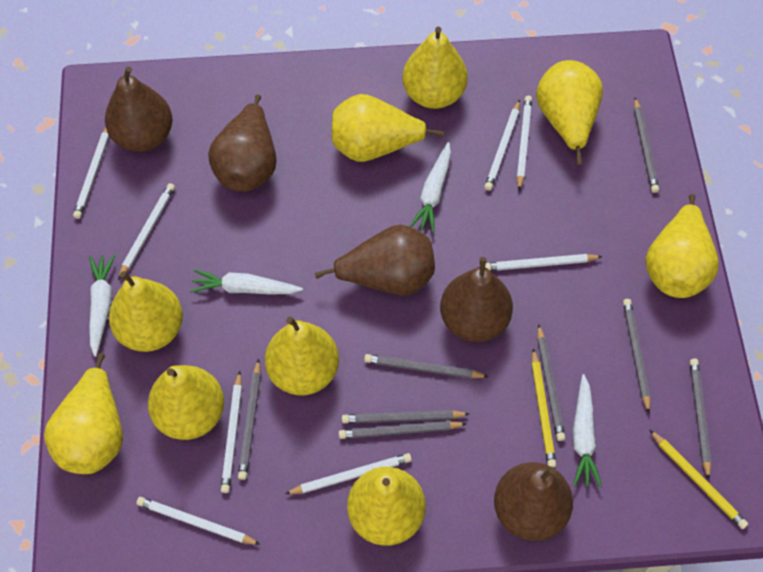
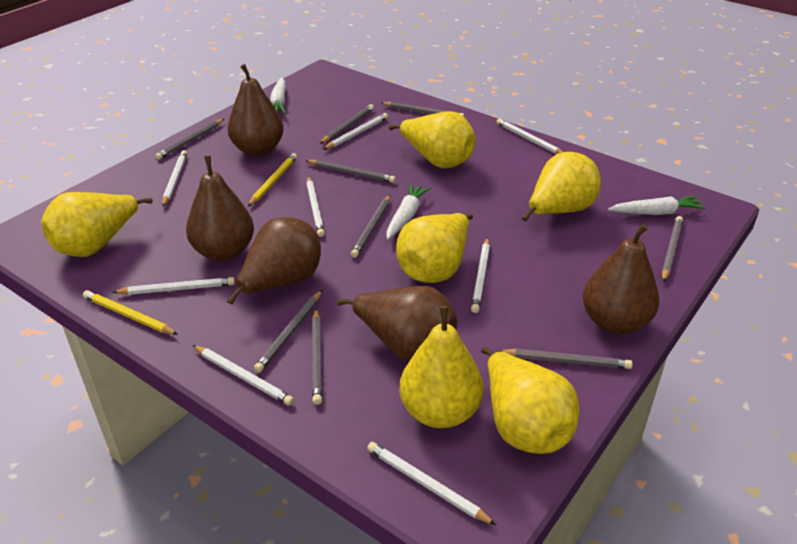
grey pencil: 8 -> 9
white carrot: 4 -> 3
yellow pear: 9 -> 6

